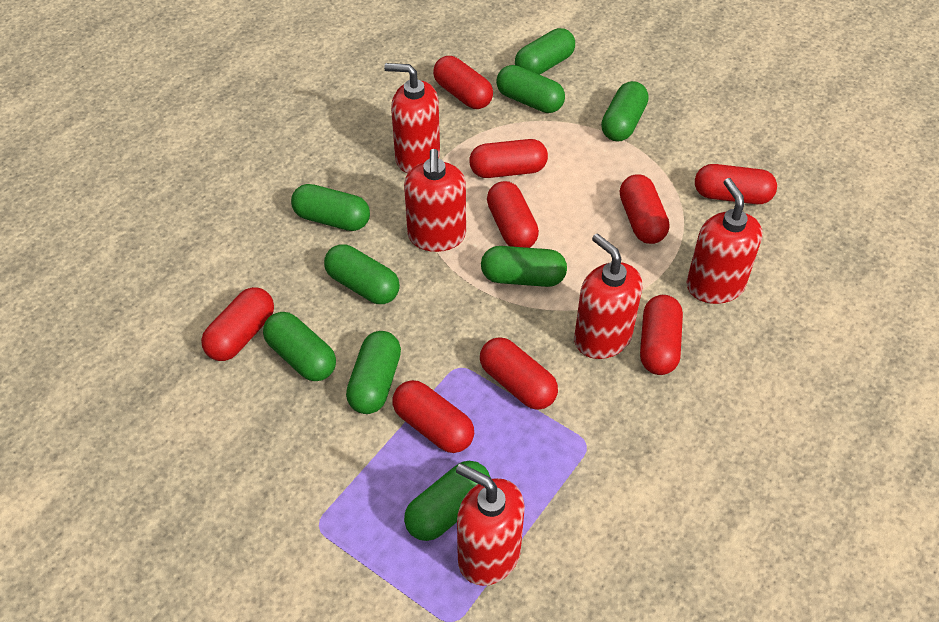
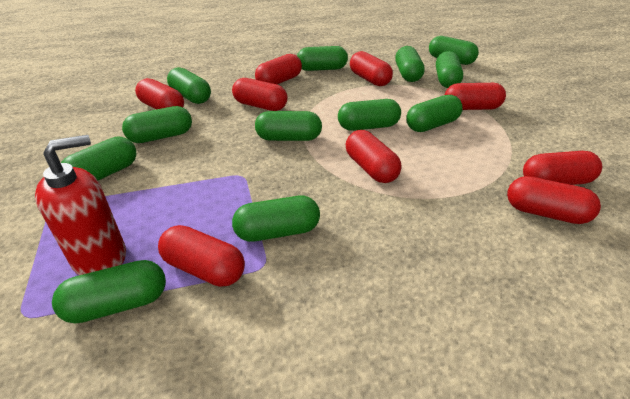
green capsule: 9 -> 12
red soap dispenser: 5 -> 1

